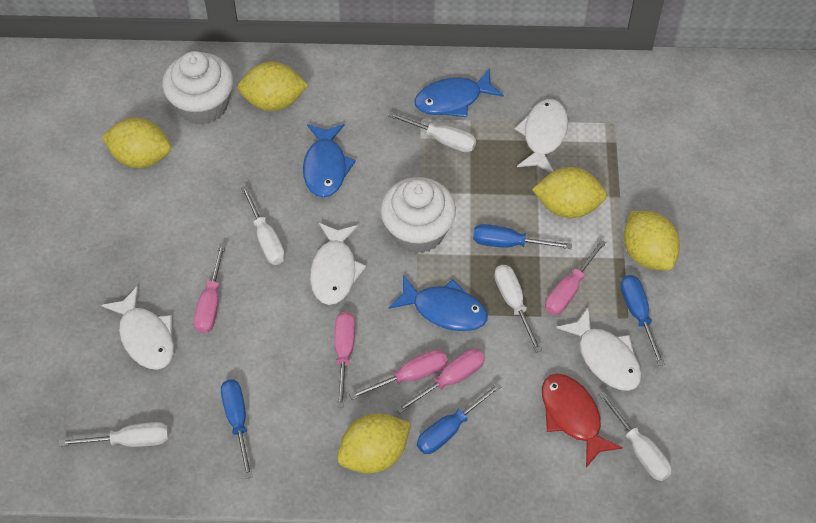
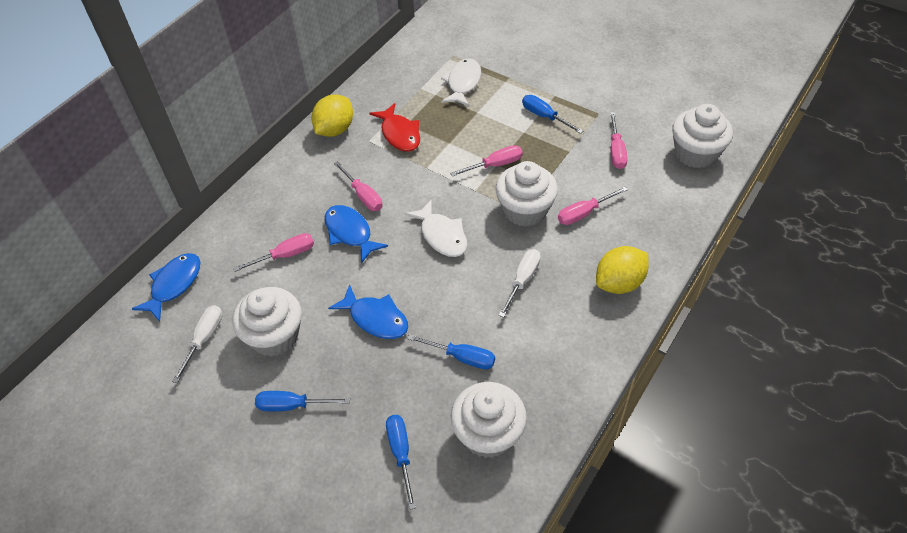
white cupcake: 2 -> 4
white fish: 4 -> 2
white screwdriver: 5 -> 2
yellow lemon: 5 -> 2

